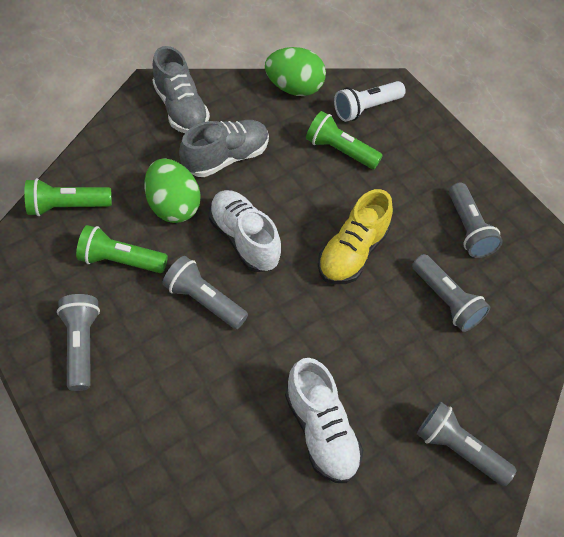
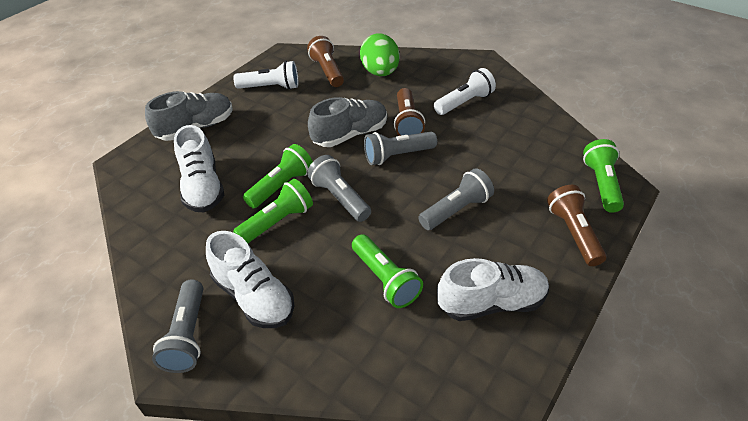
brown flashlight: 0 -> 3
green egg: 2 -> 1
green flashlight: 3 -> 4
grey flashlight: 5 -> 4
white flashlight: 1 -> 2
white shoe: 2 -> 3
yellow shoe: 1 -> 0

